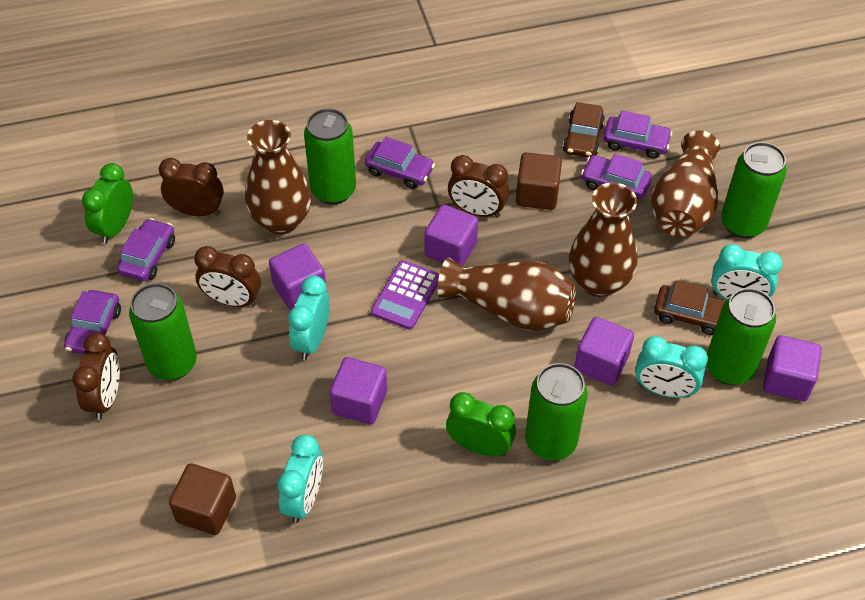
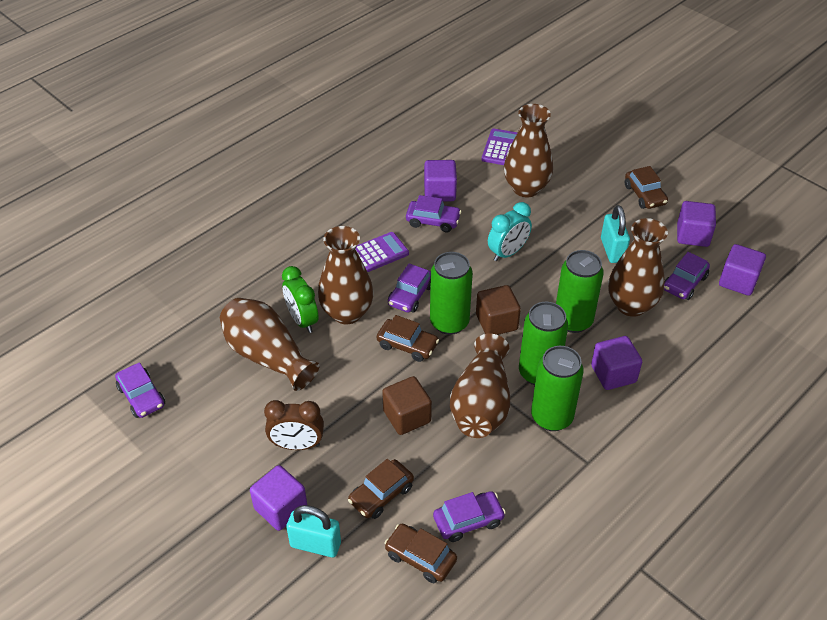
brown car: 2 -> 4
brown clock: 4 -> 1
brown vase: 4 -> 5
green can: 5 -> 4
green clock: 2 -> 1
purple calculator: 1 -> 2
turquoise clock: 4 -> 1
turquoise padlock: 0 -> 2

